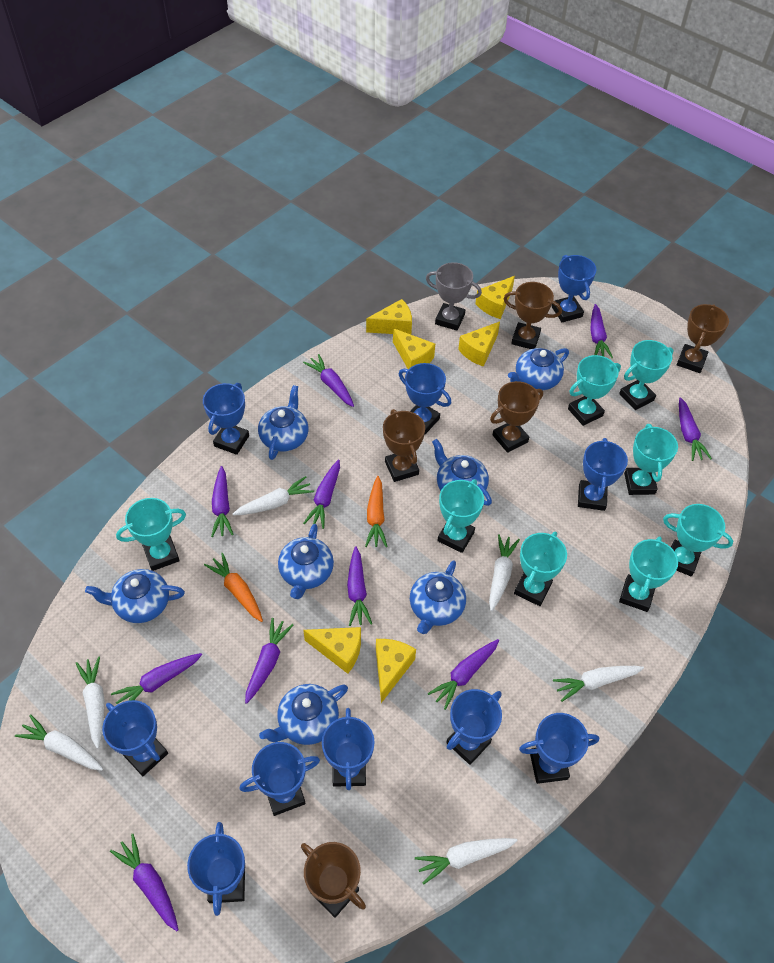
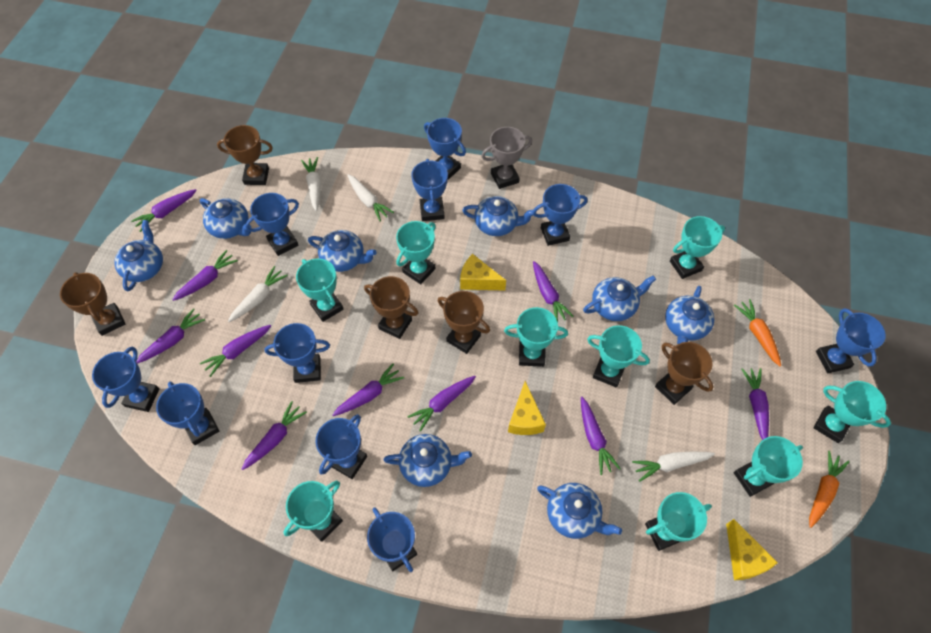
blue teapot: 7 -> 8
turquoise trophy: 8 -> 9
white carrot: 6 -> 4
yellow cheese: 6 -> 3

